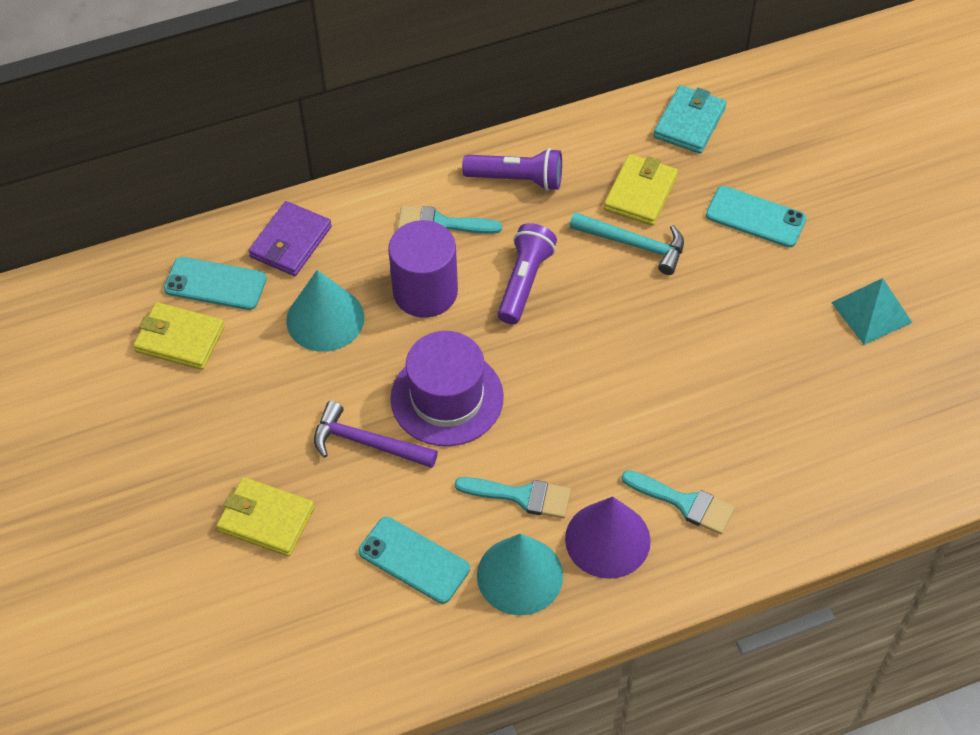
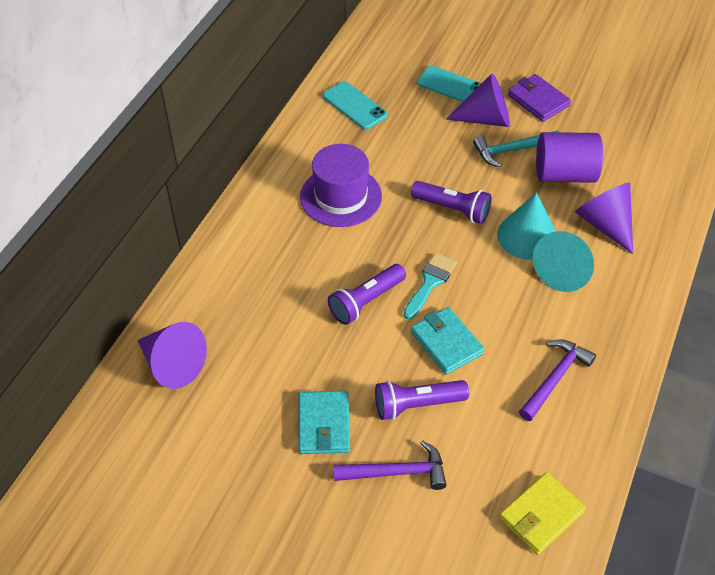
purple cone: 1 -> 3
purple flashlight: 2 -> 3
purple hammer: 1 -> 2
turquoise brush: 3 -> 1
turquoise phone: 3 -> 2
turquoise pyramid: 1 -> 0
turquoise wallet: 1 -> 2
yellow wallet: 3 -> 1

